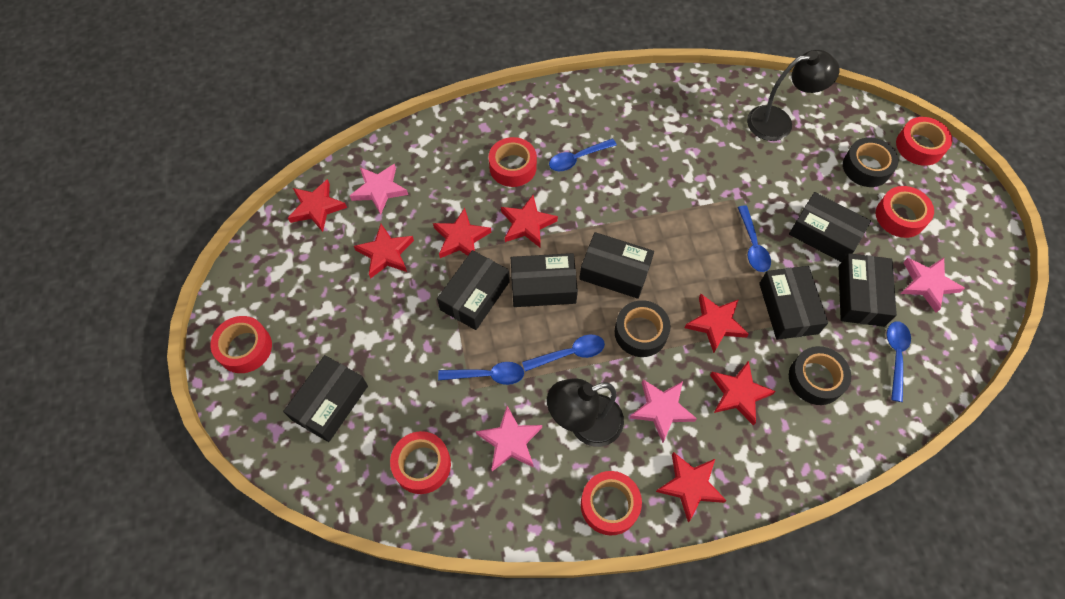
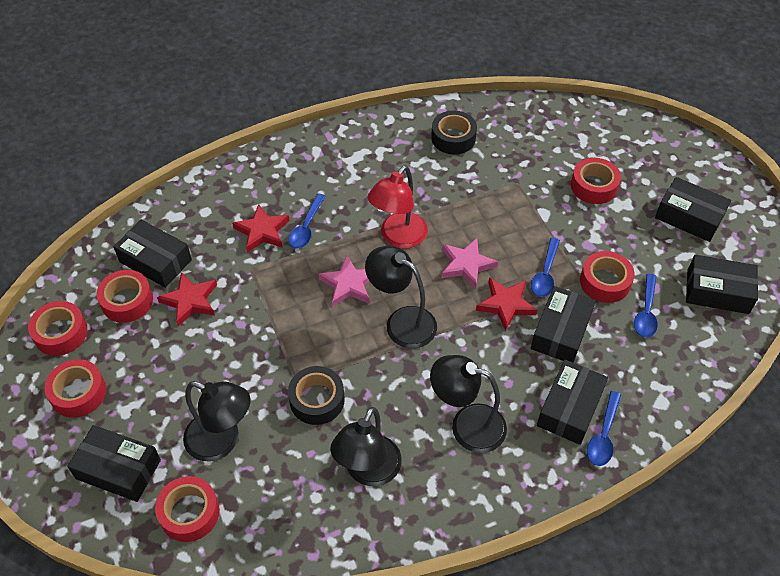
black box: 7 -> 6
black lamp: 2 -> 4
black tape: 3 -> 2
blue spoon: 5 -> 4
pink star: 4 -> 2
red lamp: 0 -> 1
red star: 7 -> 3

